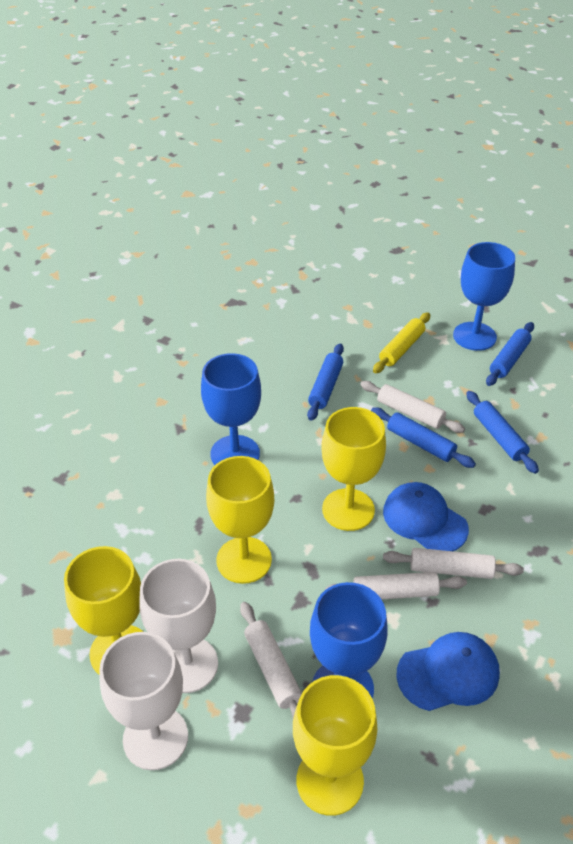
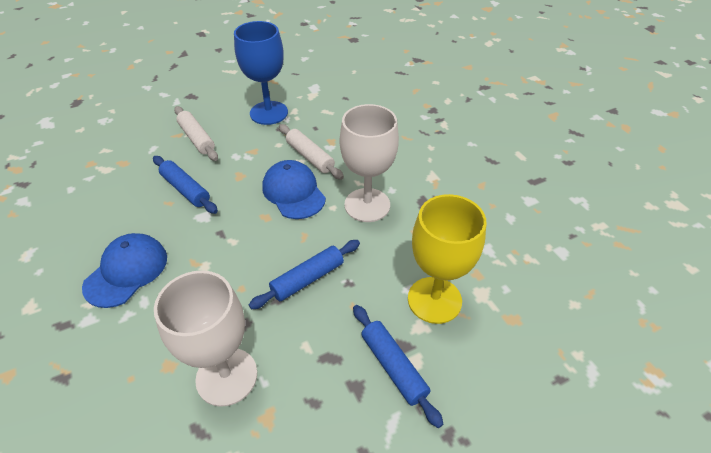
blue goblet: 3 -> 1
blue rolling pin: 4 -> 3
white rolling pin: 4 -> 2
yellow goblet: 4 -> 1
yellow rolling pin: 1 -> 0

